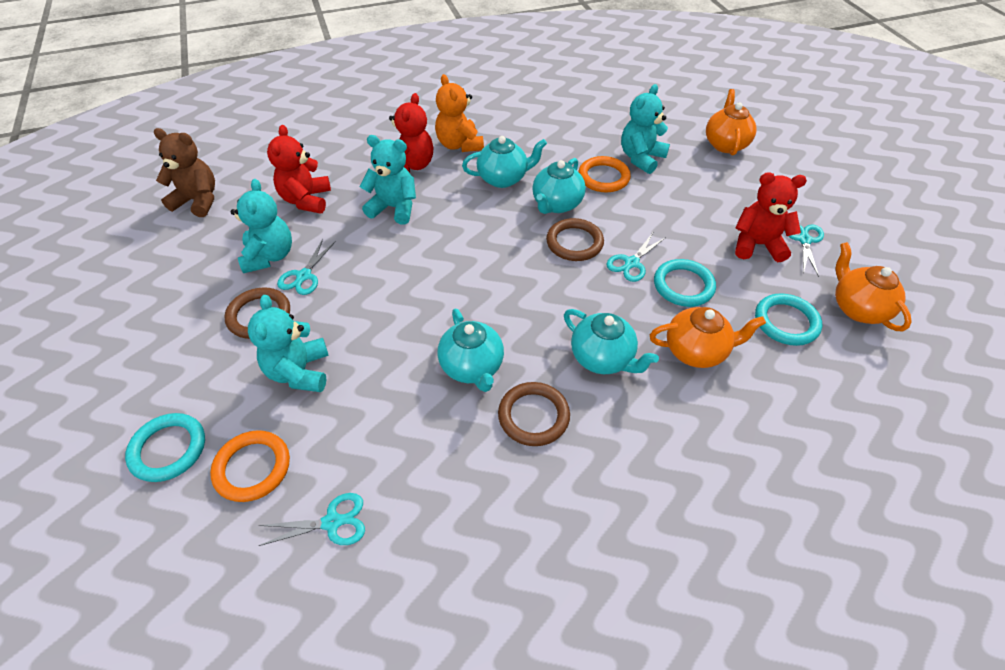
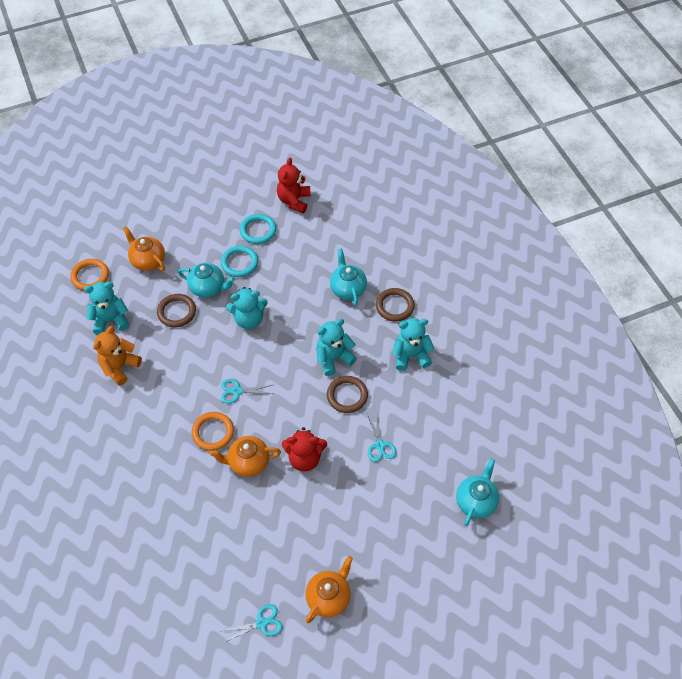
brown teddy bear: 1 -> 0
red teddy bear: 3 -> 2
turquoise ring: 3 -> 2
turquoise scissors: 4 -> 3
turquoise teapot: 4 -> 3

